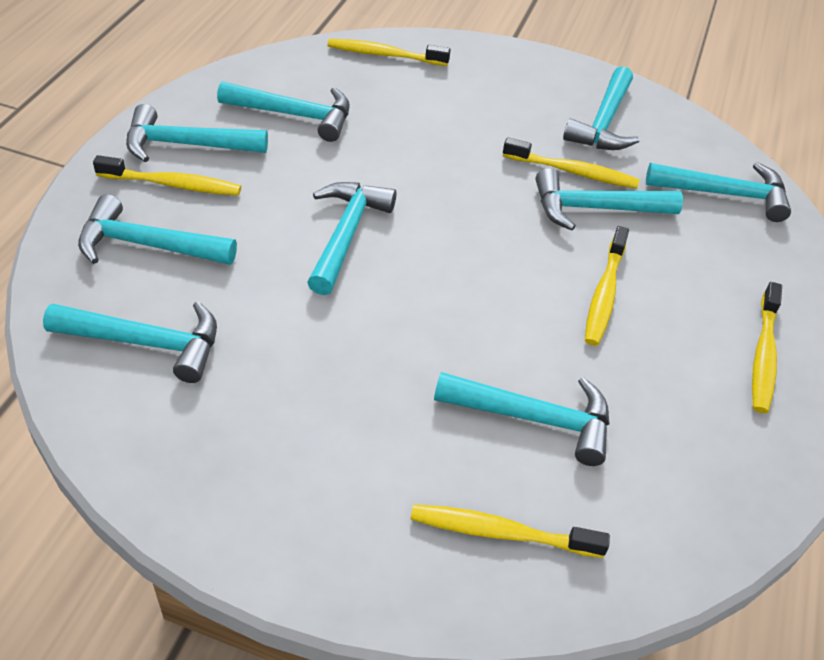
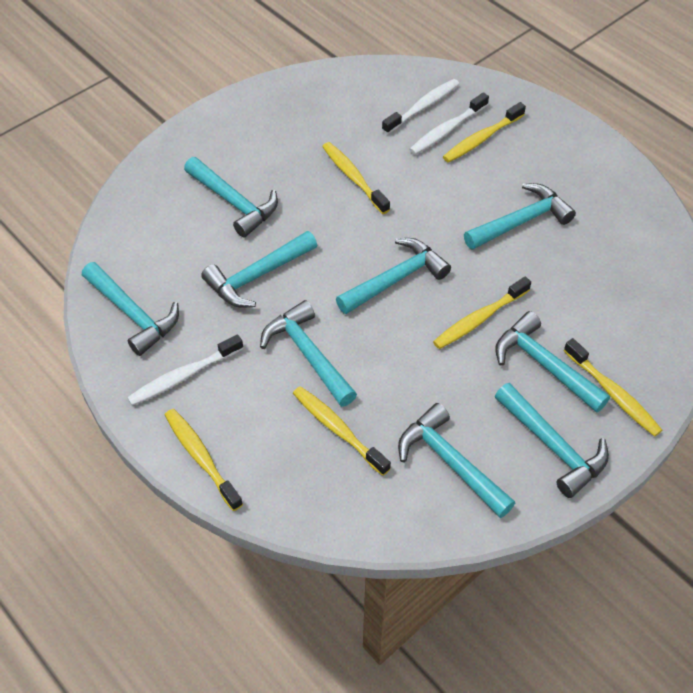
white toothbrush: 0 -> 3

